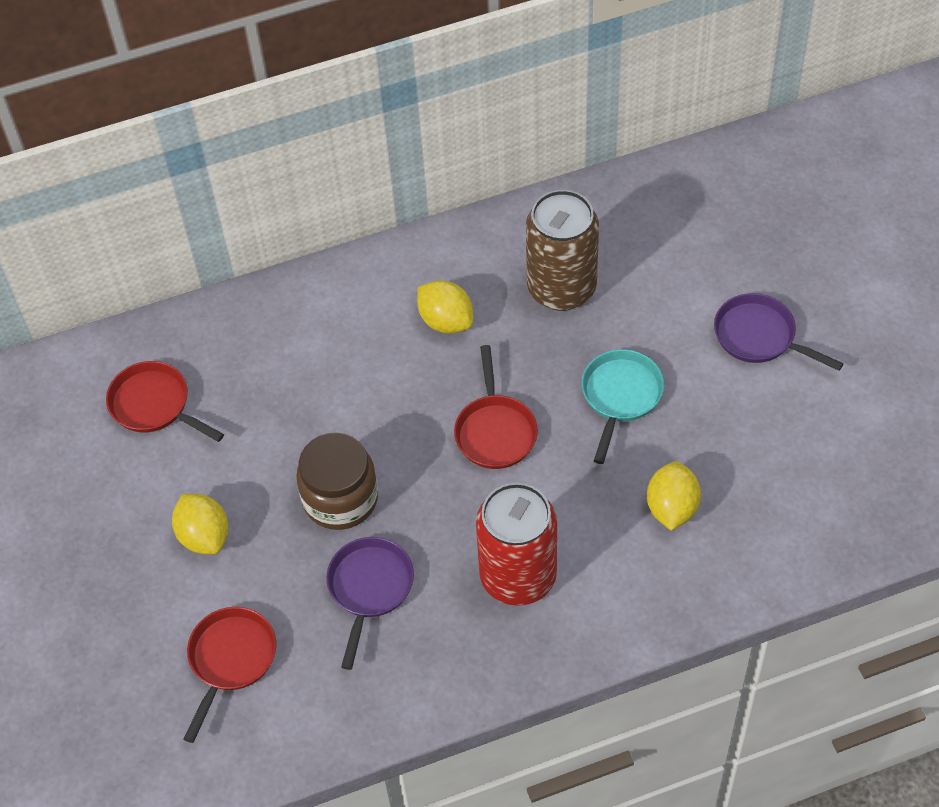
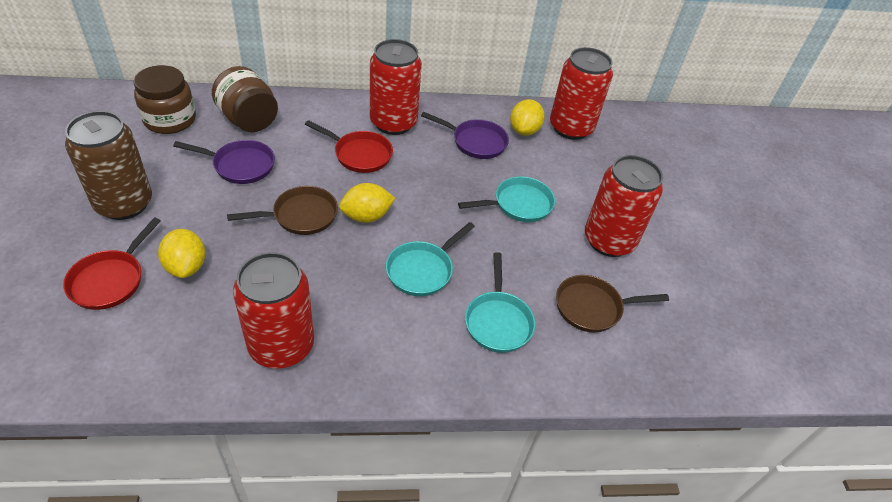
brown jar: 1 -> 2
brown pan: 0 -> 2
red can: 1 -> 4
red pan: 3 -> 2
turquoise pan: 1 -> 3

